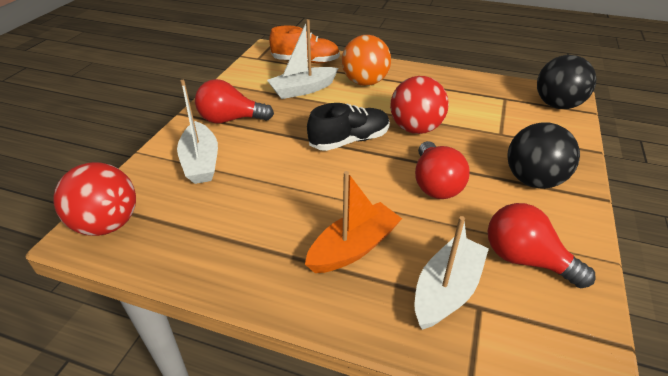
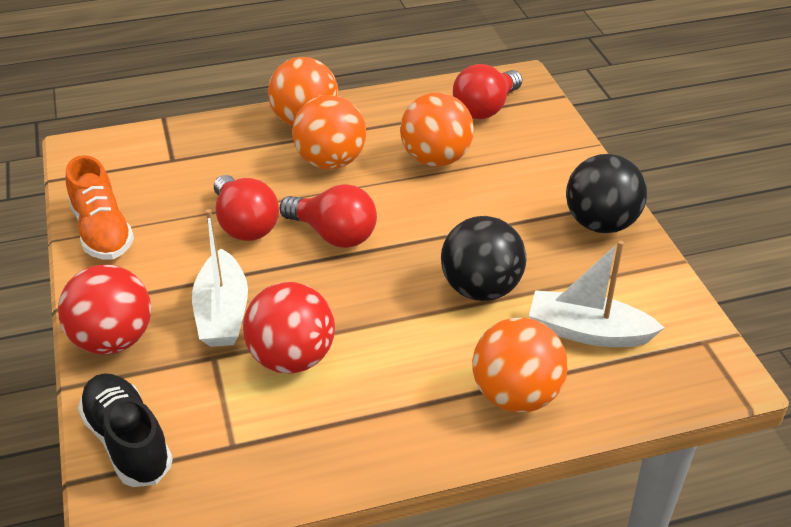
orange ball: 1 -> 4
orange boat: 1 -> 0
white boat: 3 -> 2

